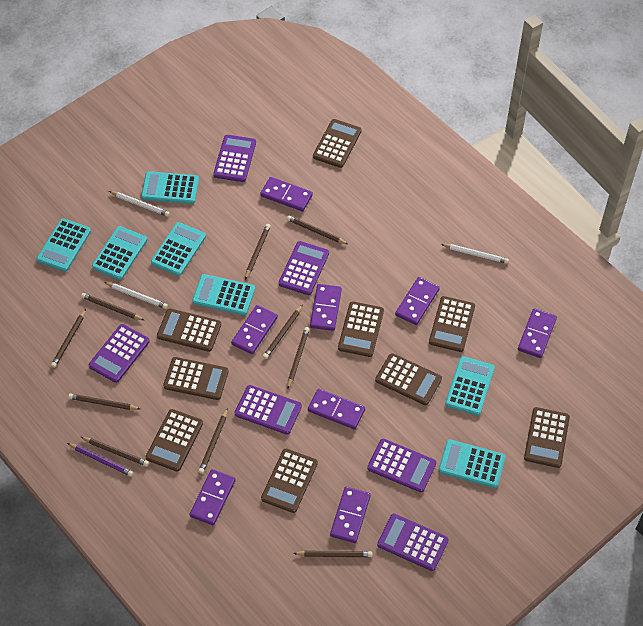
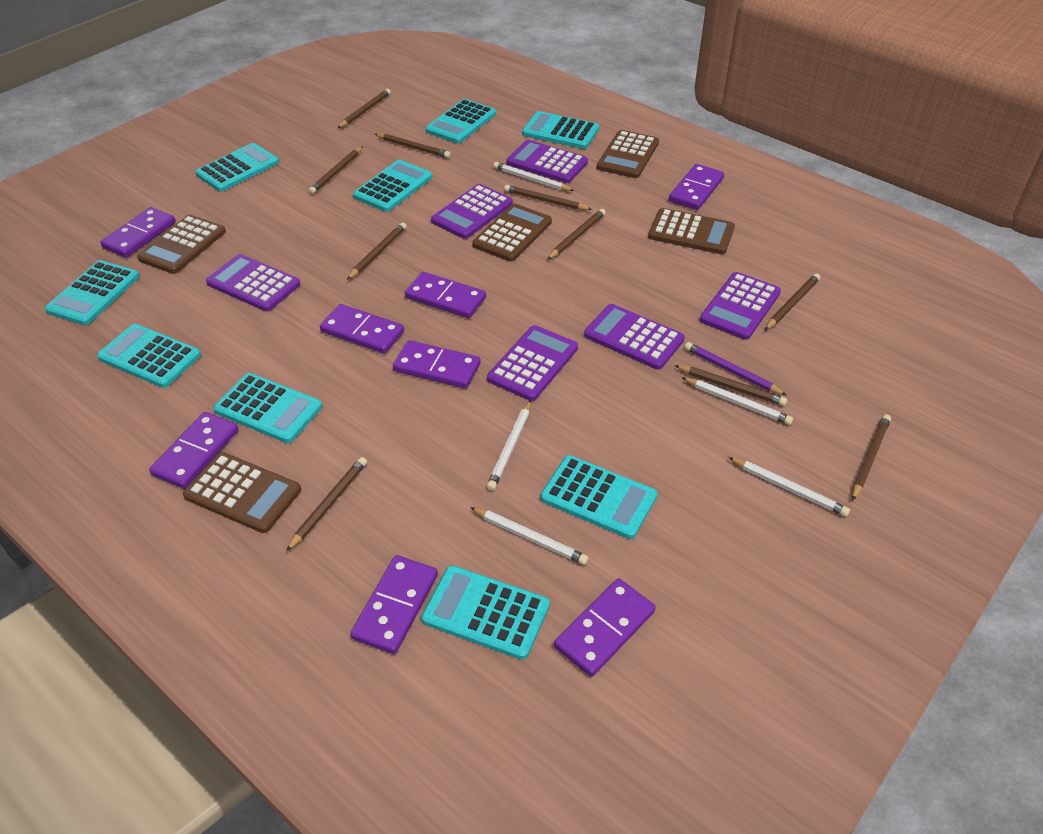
brown calculator: 9 -> 5
turquoise calculator: 7 -> 9
white pencil: 3 -> 5

